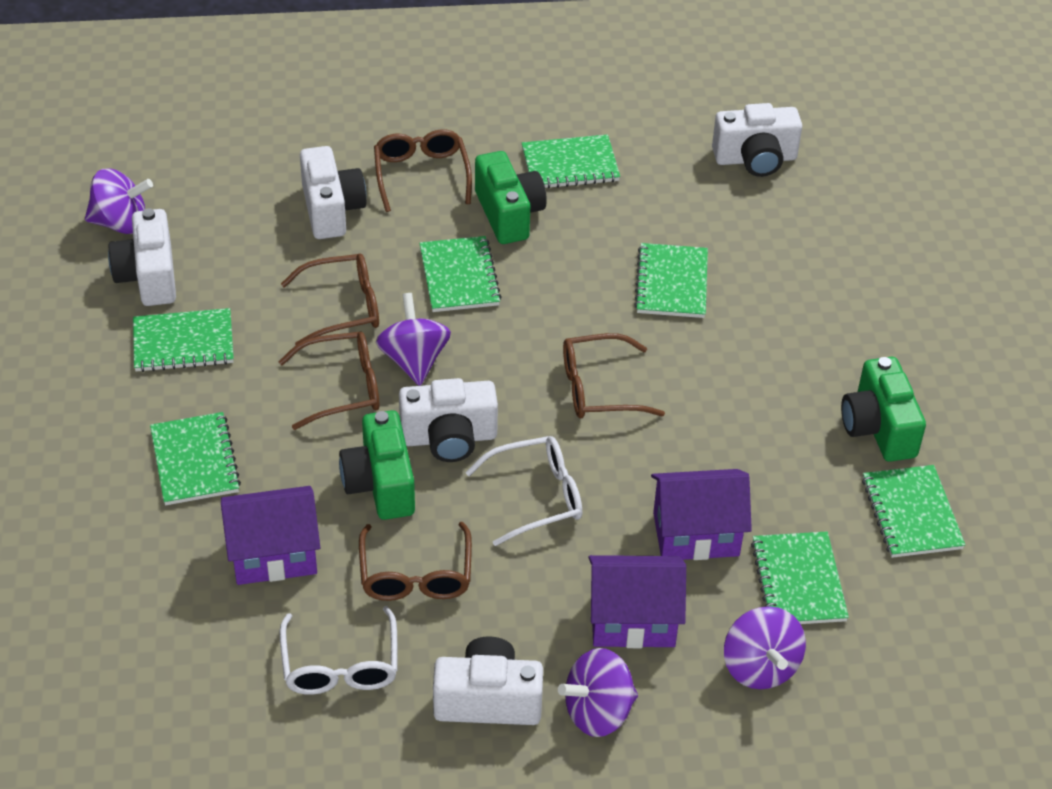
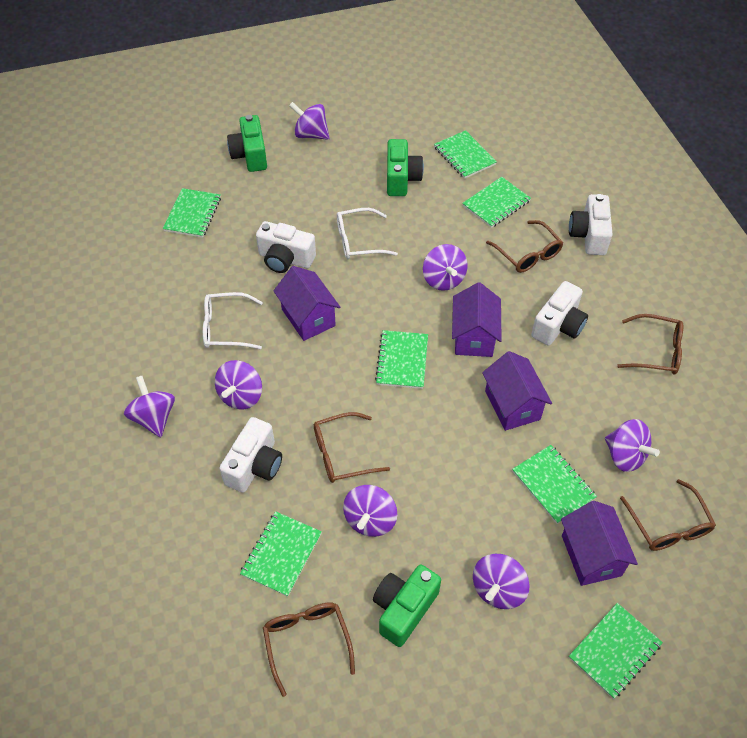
purple house: 3 -> 4
purple spinning top: 4 -> 7
white camera: 5 -> 4

